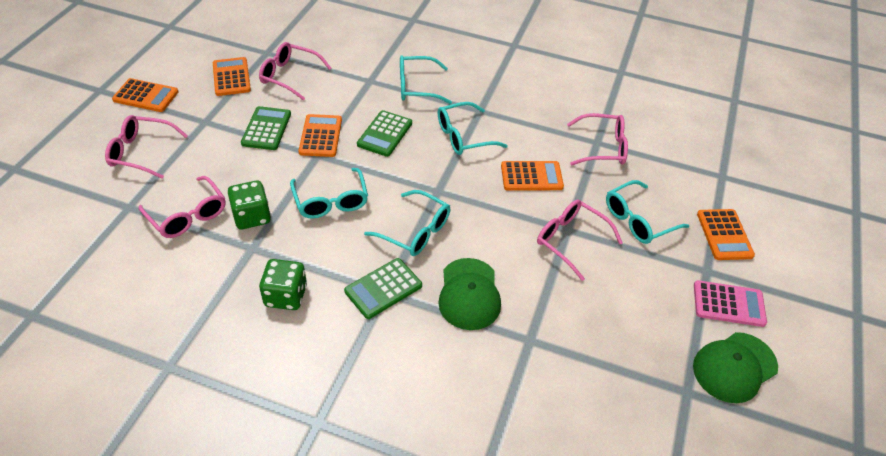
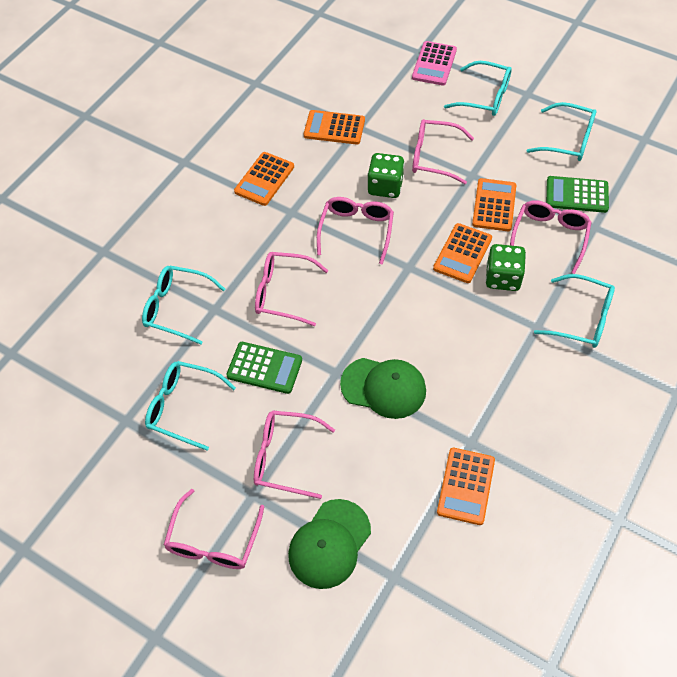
green calculator: 3 -> 2
pink glasses: 5 -> 6

